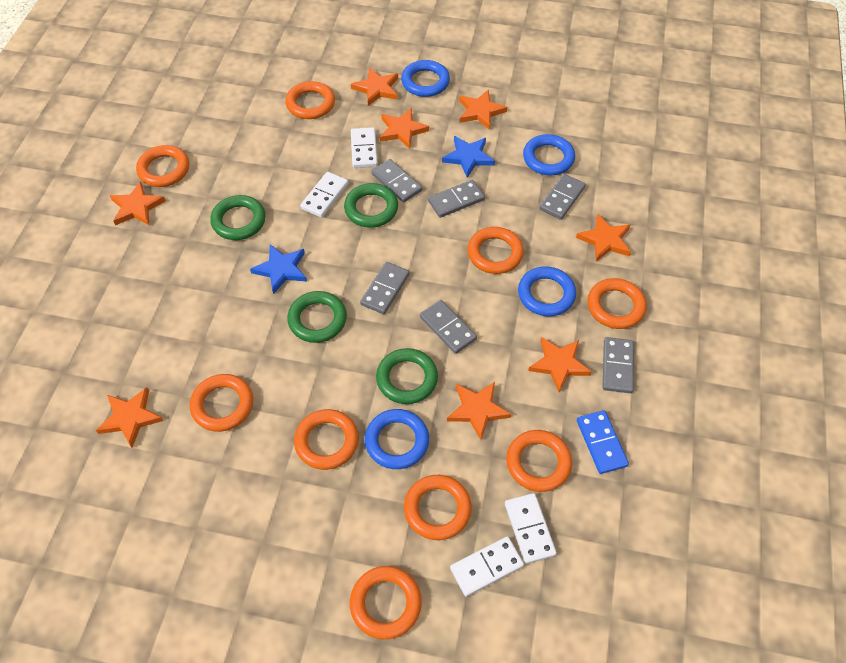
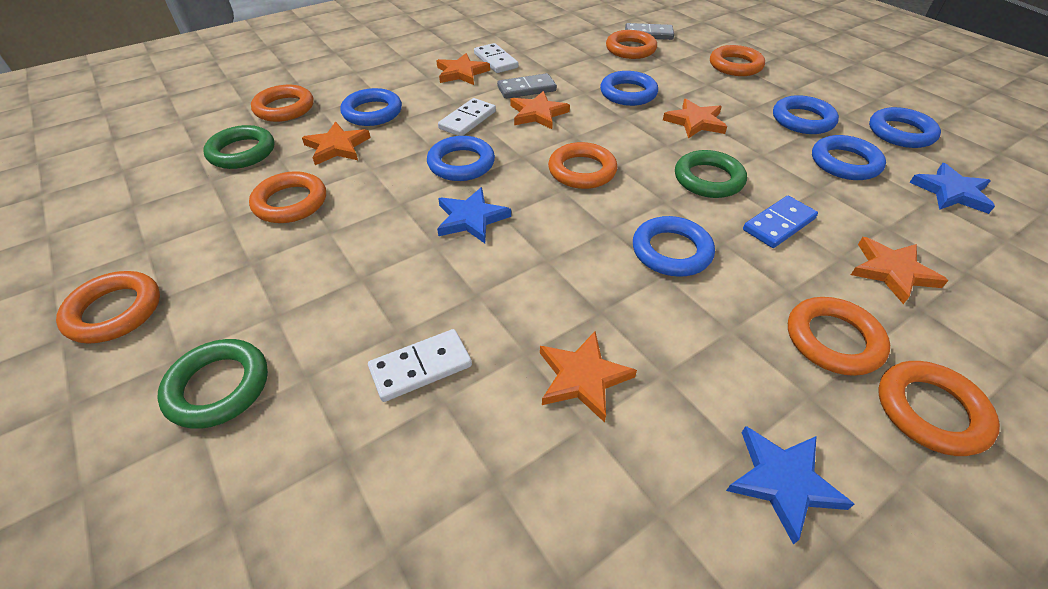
blue ring: 4 -> 7
blue star: 2 -> 3
green ring: 4 -> 3
grey domino: 6 -> 2
orange ring: 9 -> 8
orange star: 8 -> 6
white domino: 4 -> 3

